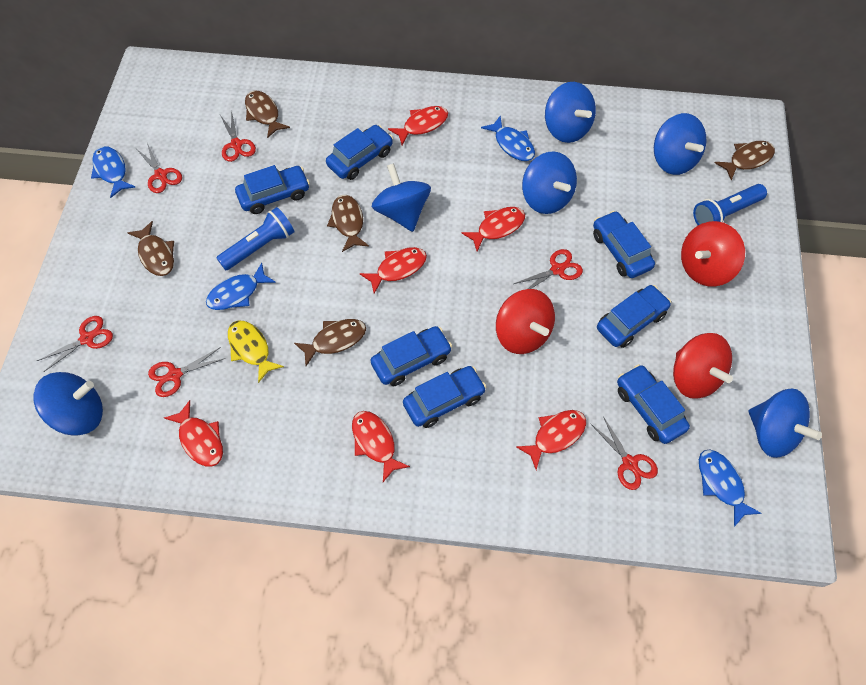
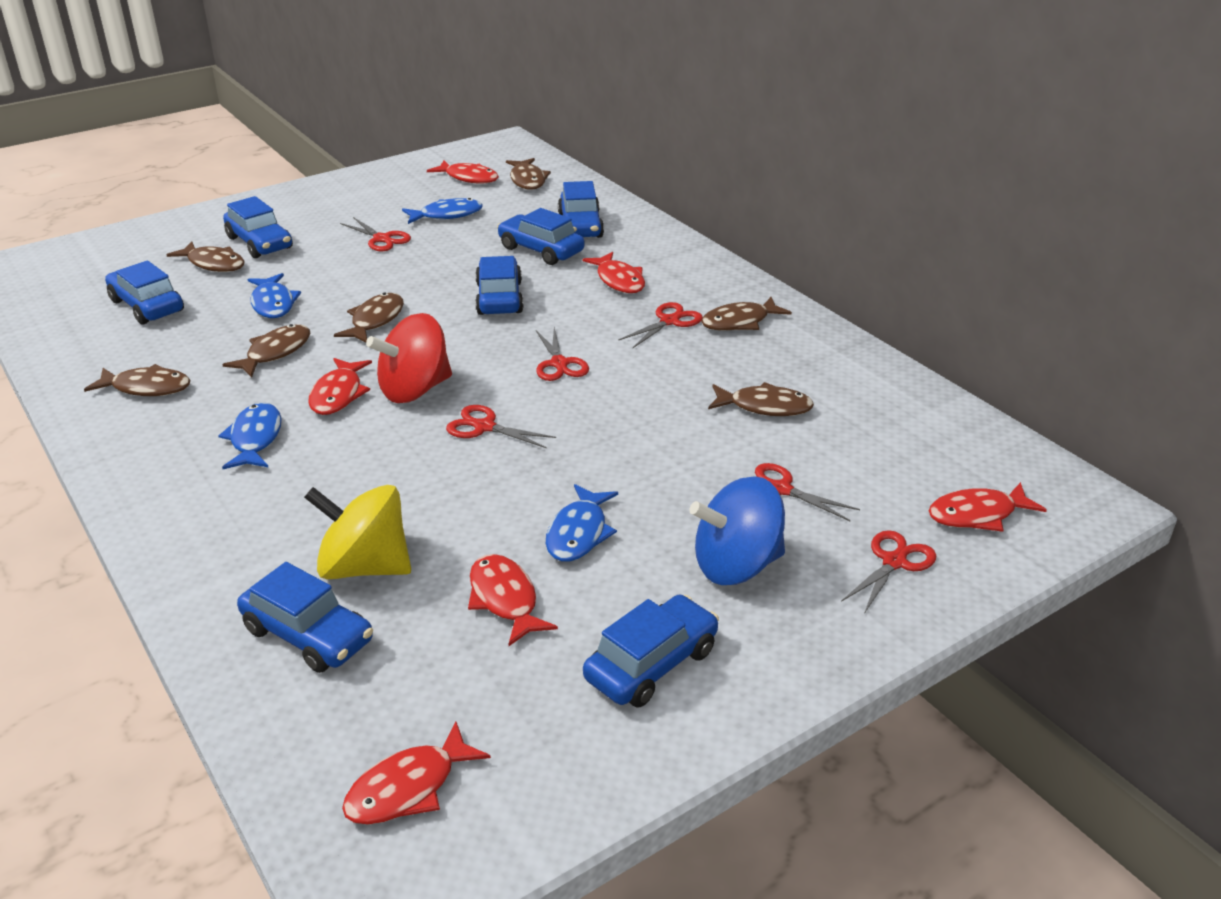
blue flashlight: 2 -> 0
blue spinning top: 6 -> 1
brown fish: 5 -> 7
red spinning top: 3 -> 1
yellow fish: 1 -> 0
yellow spinning top: 0 -> 1

